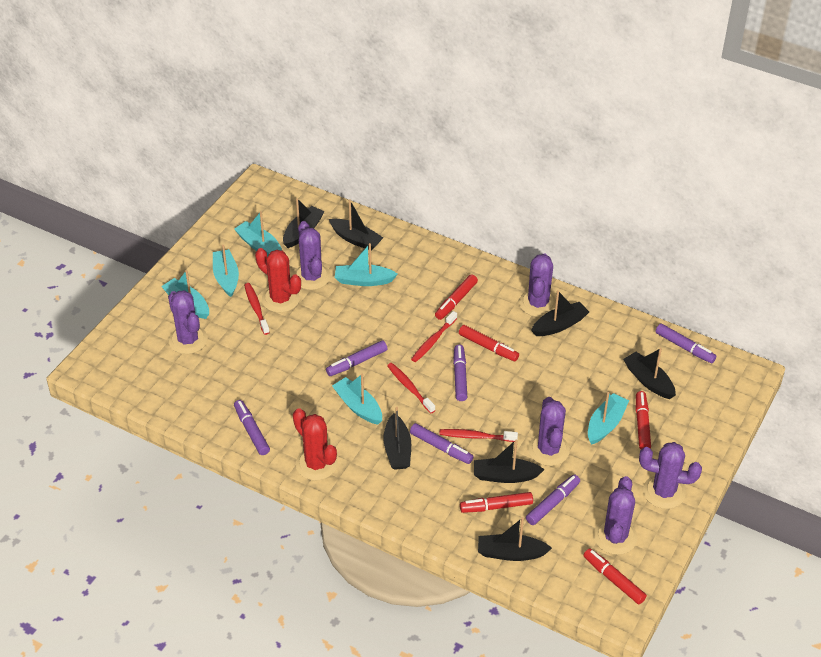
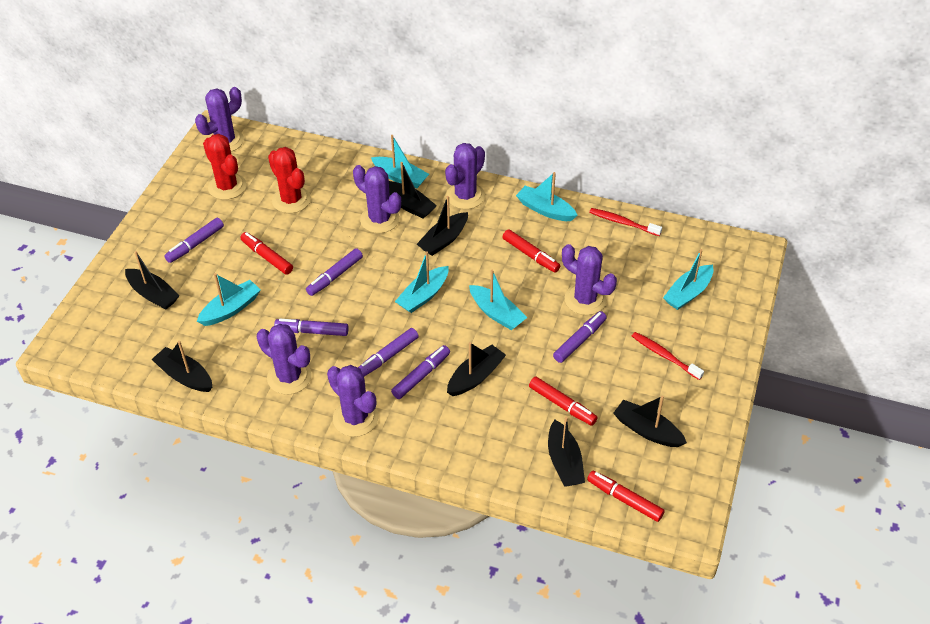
red marker: 5 -> 4
red toothbrush: 4 -> 2

